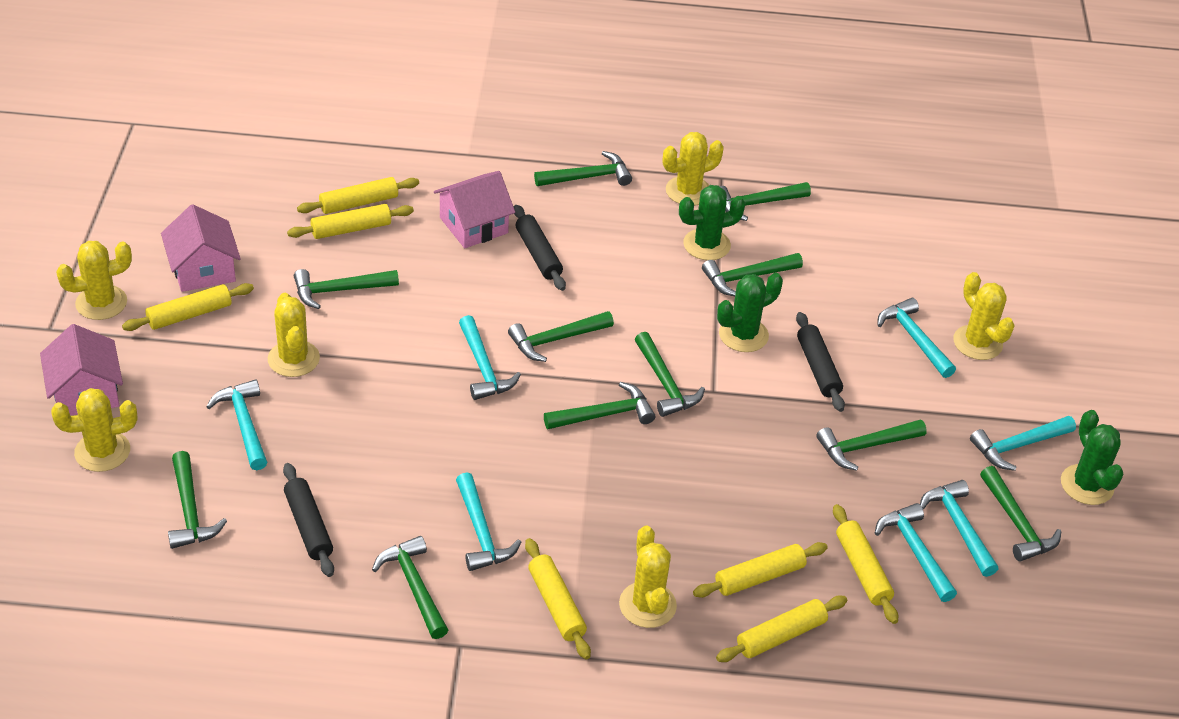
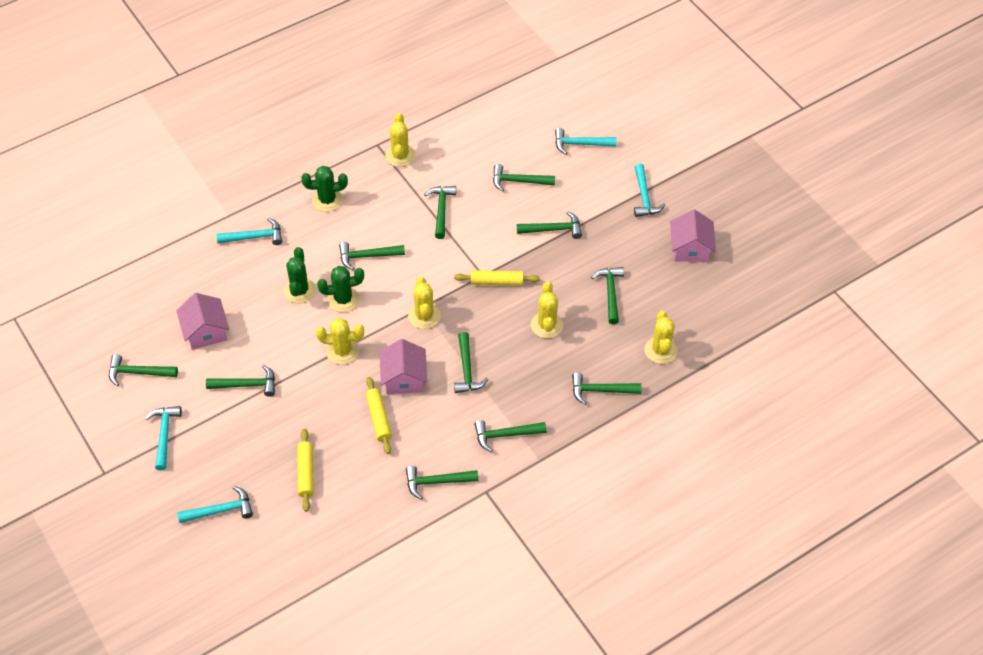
black rolling pin: 3 -> 0
turquoise hammer: 7 -> 5
yellow cactus: 6 -> 5
yellow rolling pin: 7 -> 3

